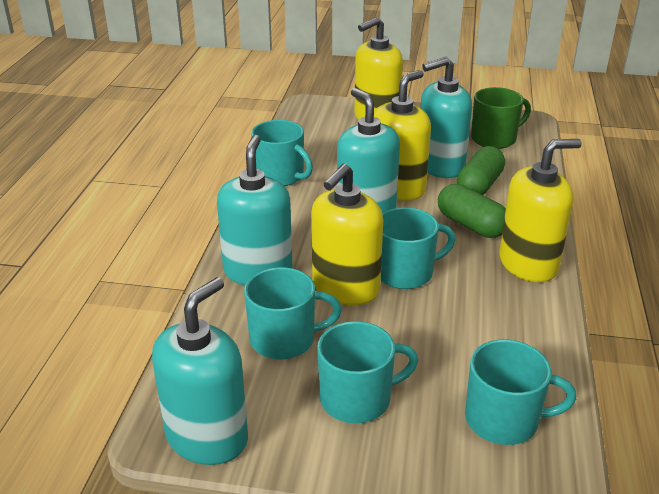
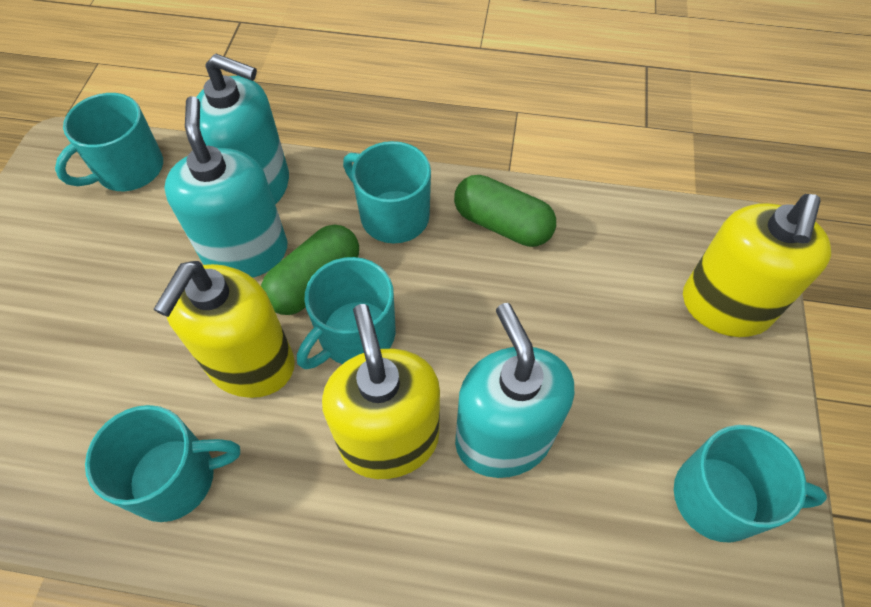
green mug: 1 -> 0
turquoise soap dispenser: 4 -> 3
yellow soap dispenser: 4 -> 3

